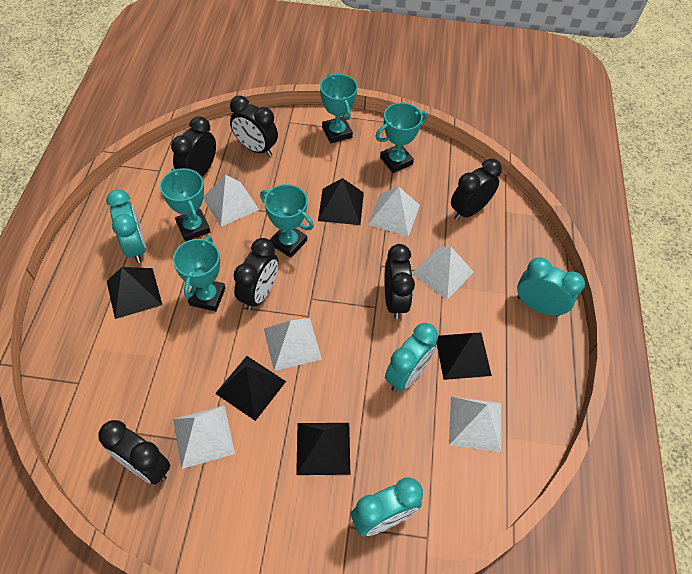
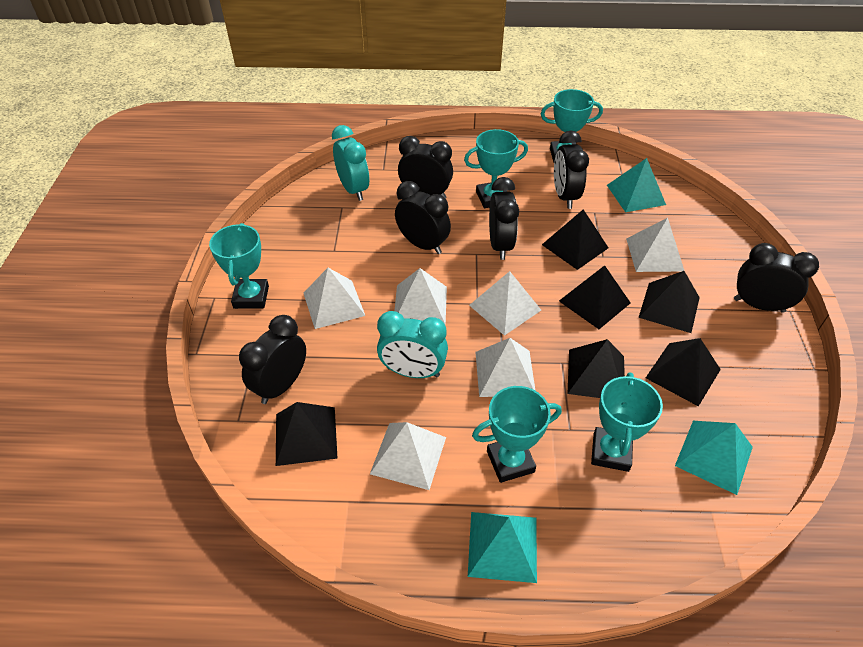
black pyramid: 5 -> 6
turquoise clock: 4 -> 2
turquoise pyramid: 0 -> 3

